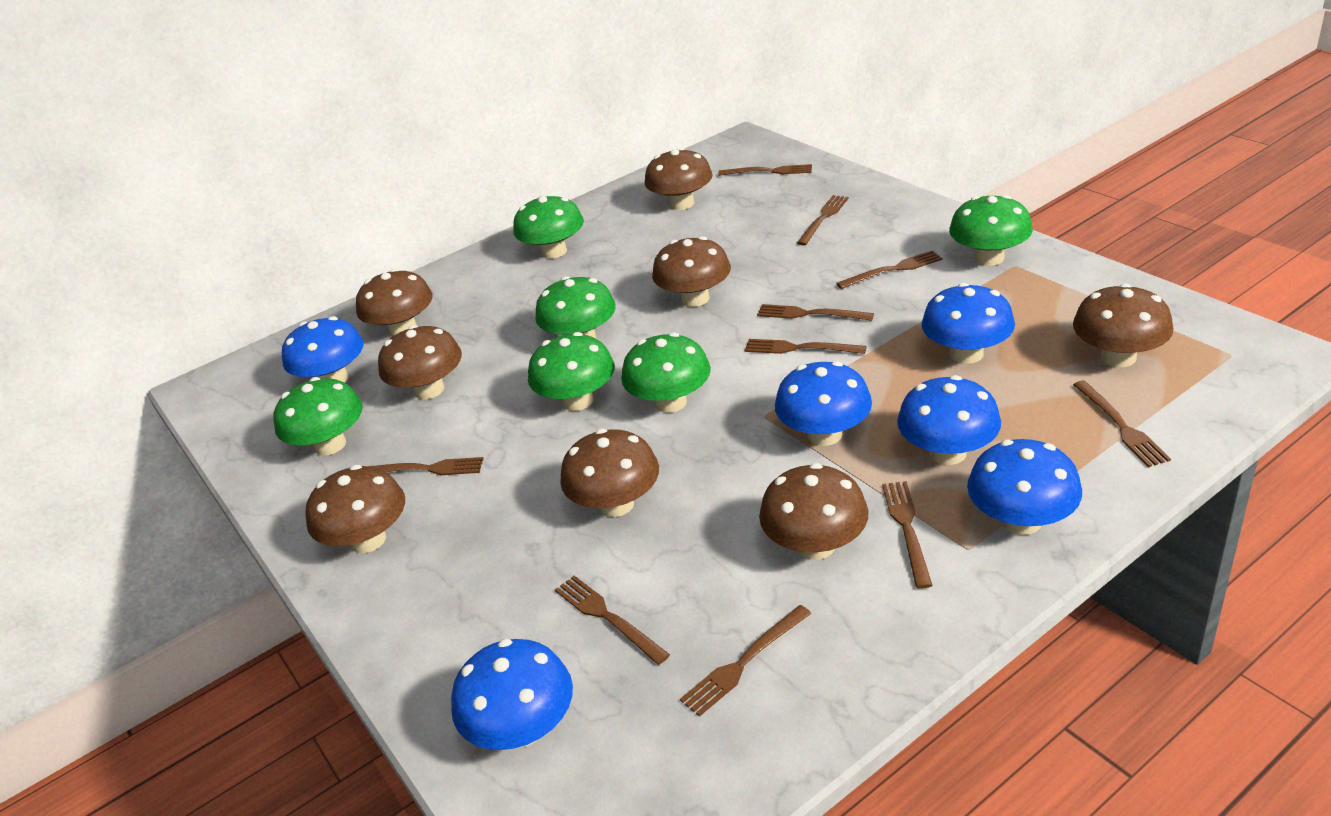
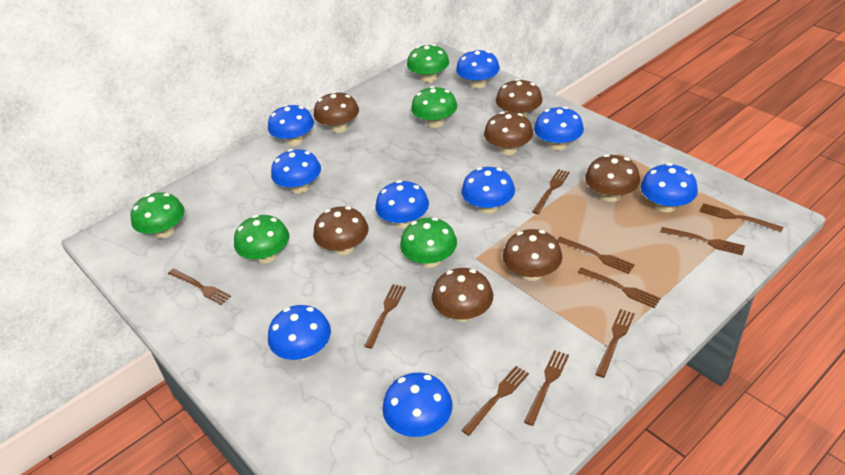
blue mushroom: 6 -> 9
brown mushroom: 8 -> 7
green mushroom: 6 -> 5

